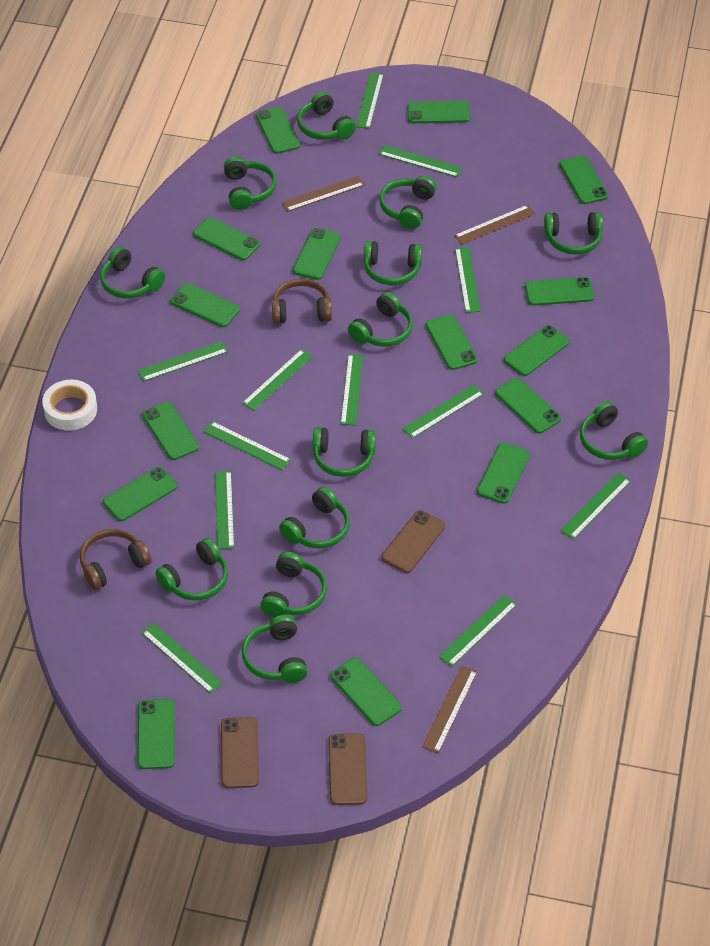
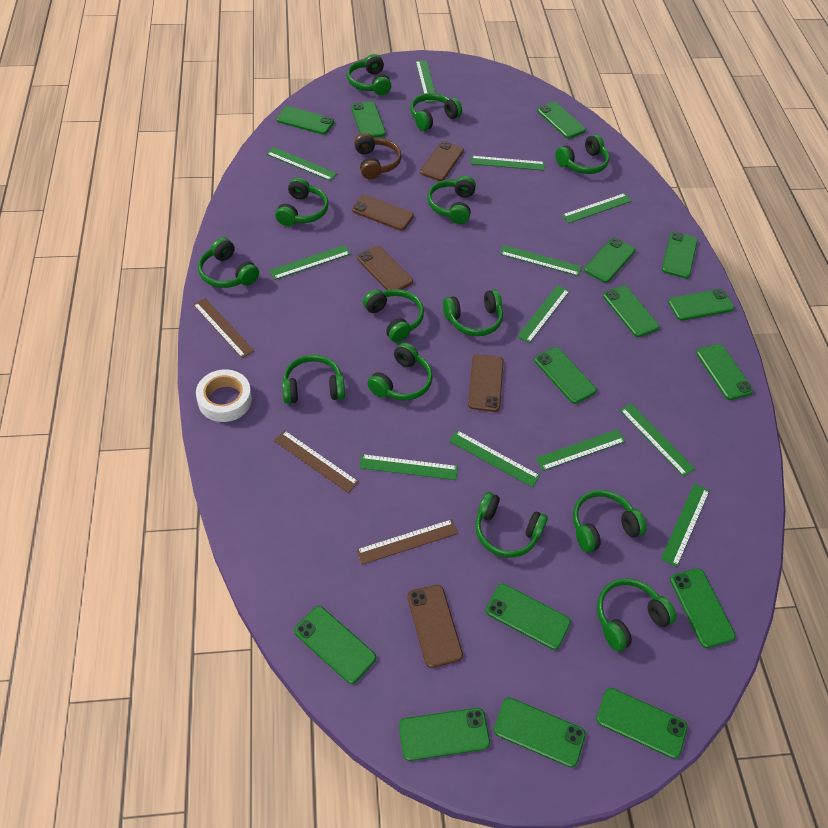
brown headphones: 2 -> 1
brown phone: 3 -> 5

